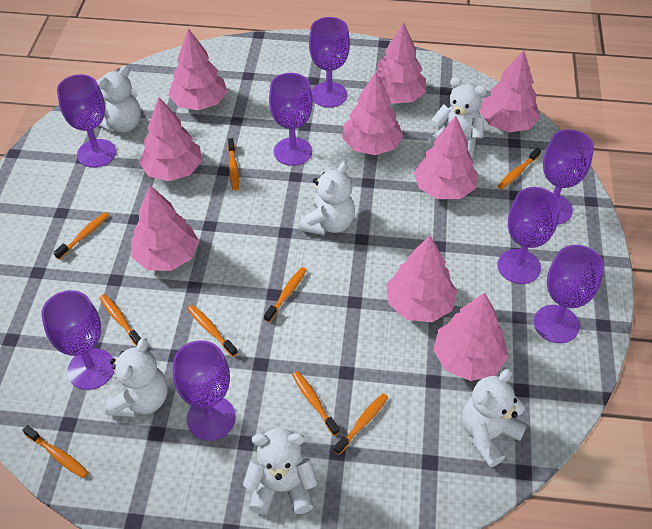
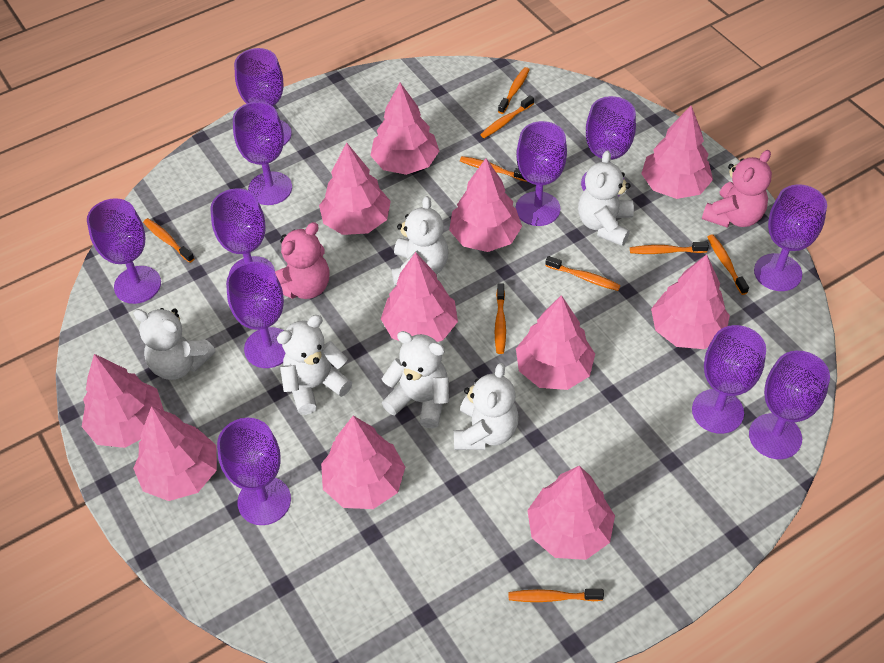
pink teddy bear: 0 -> 2
pink tree: 9 -> 11
purple goblet: 8 -> 11

